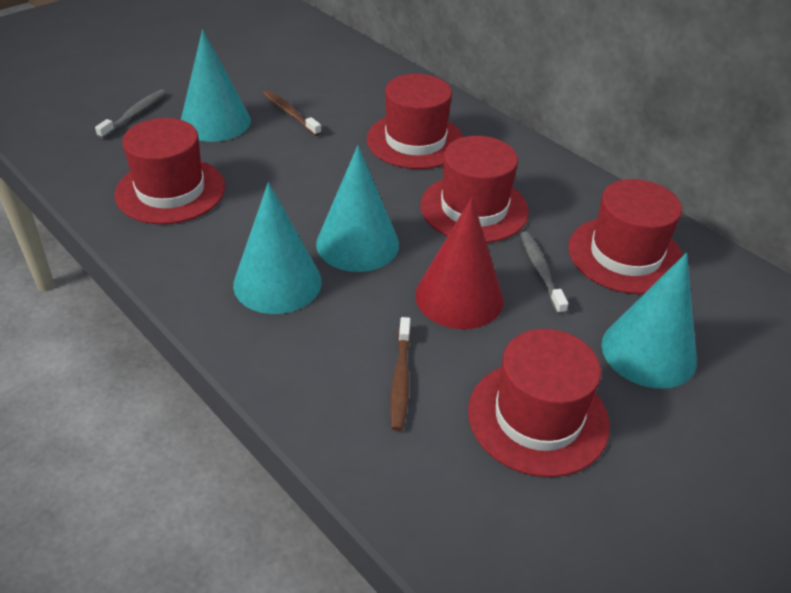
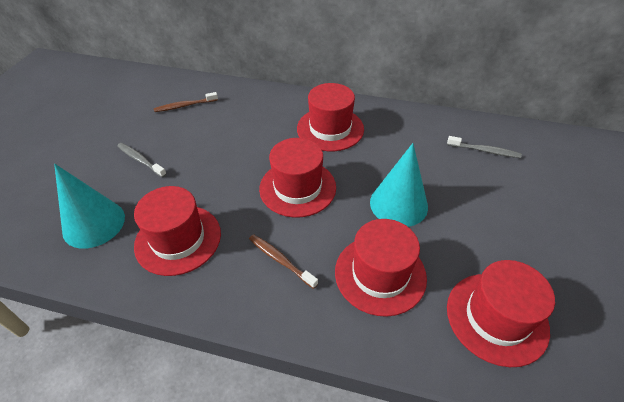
red cone: 1 -> 0
turquoise cone: 4 -> 2

